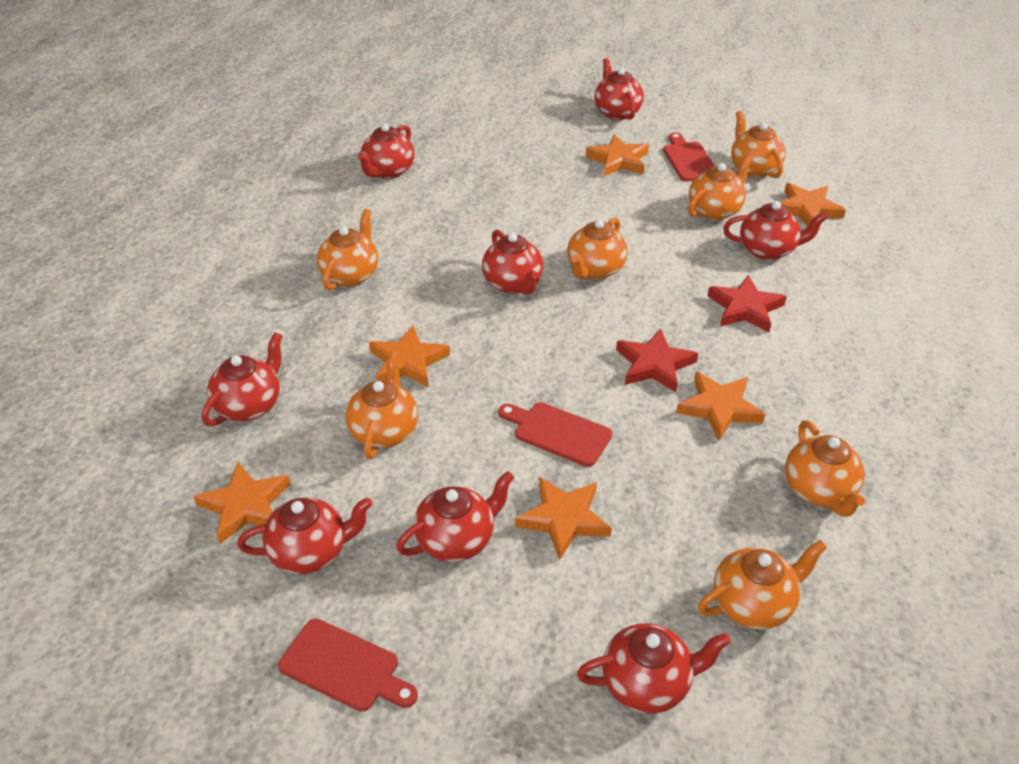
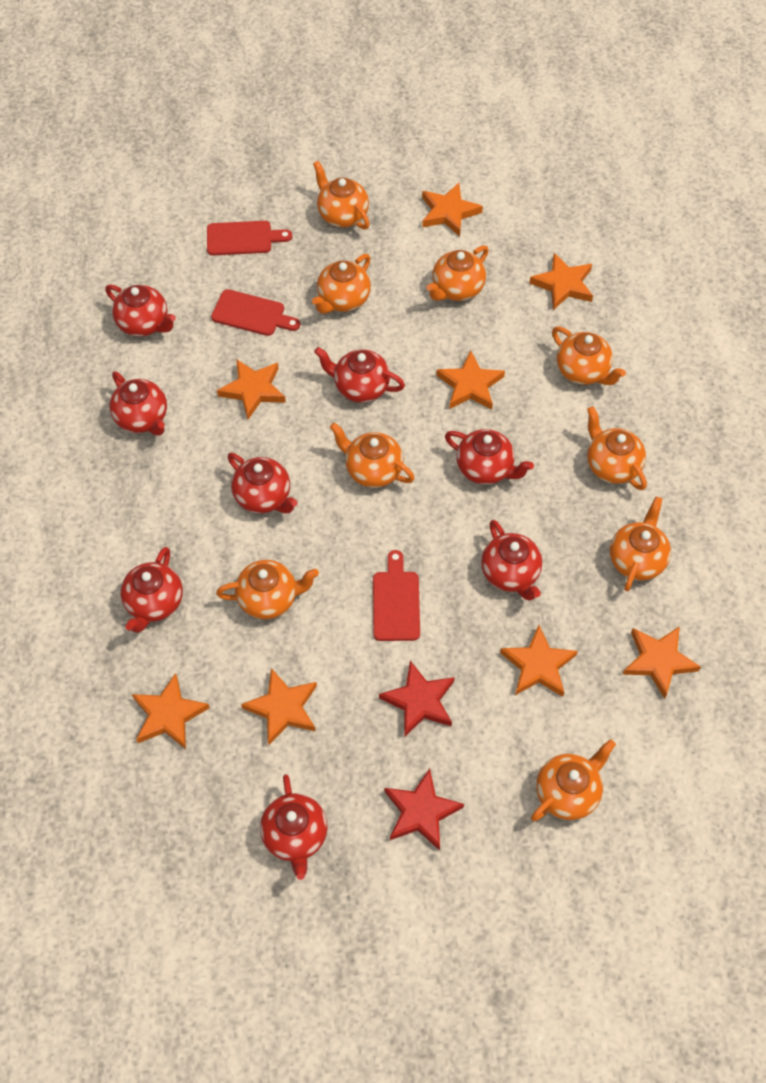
orange star: 6 -> 8
orange teapot: 7 -> 9

